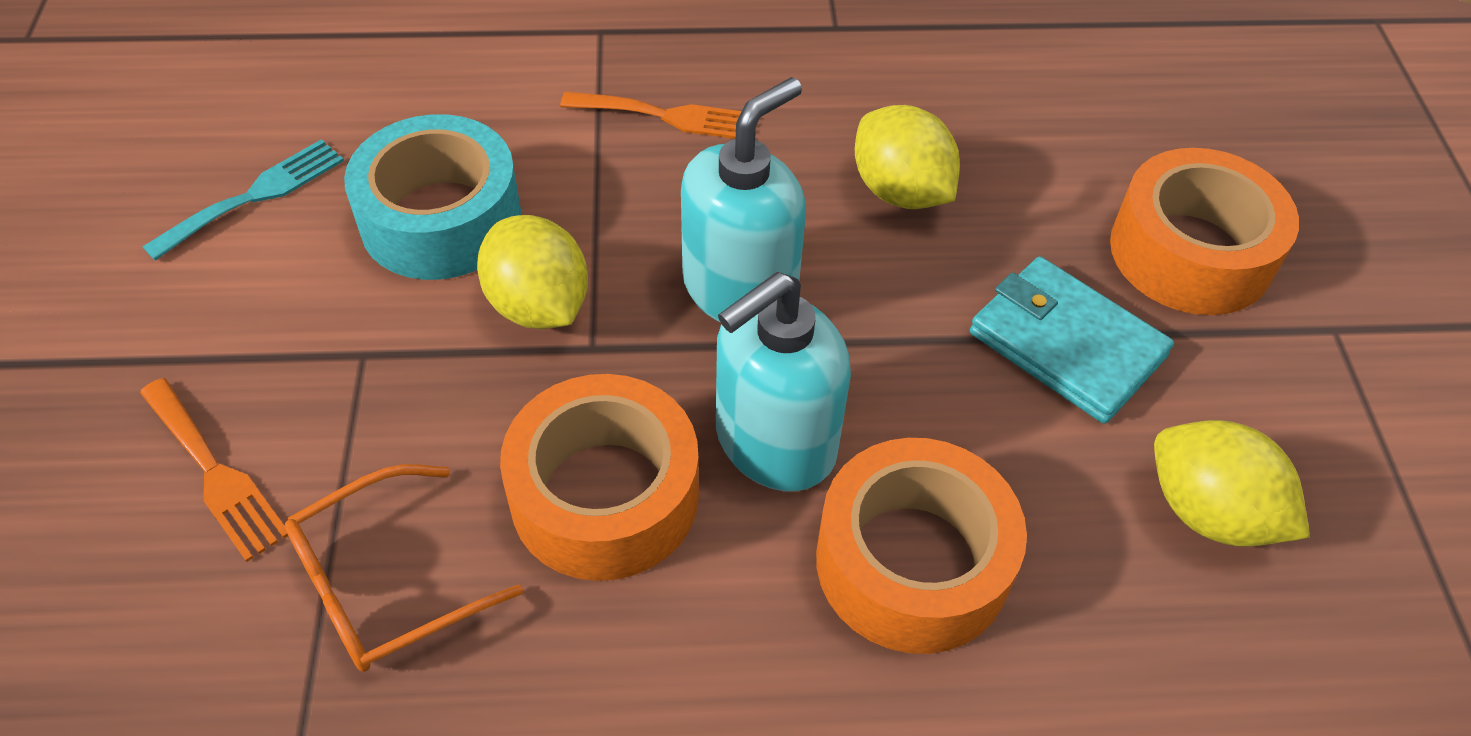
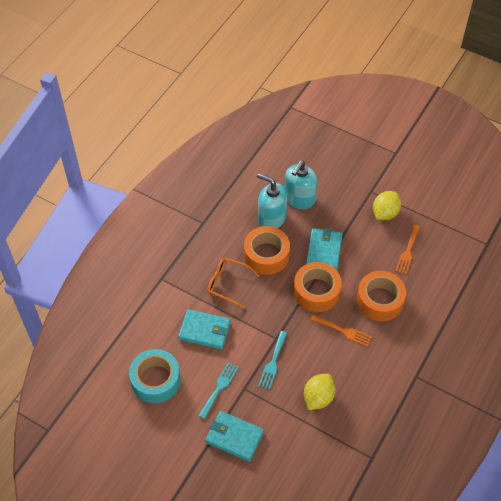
turquoise fork: 1 -> 2
turquoise wallet: 1 -> 3
yellow lemon: 3 -> 2

